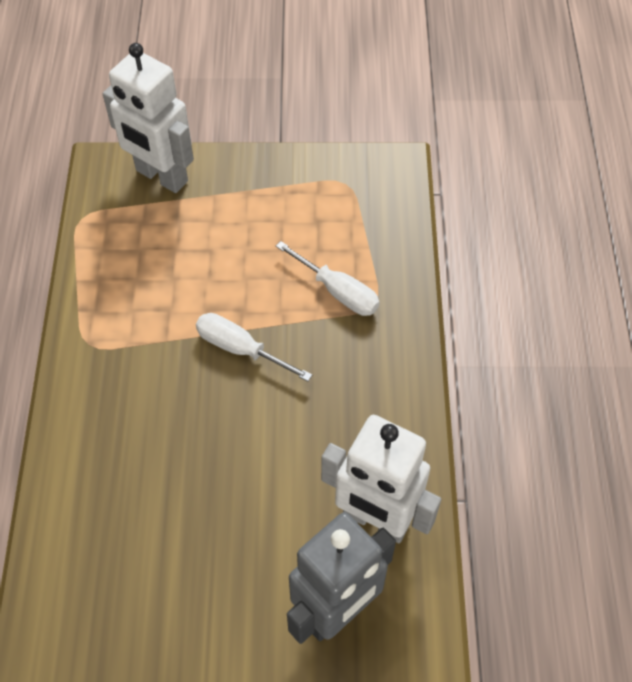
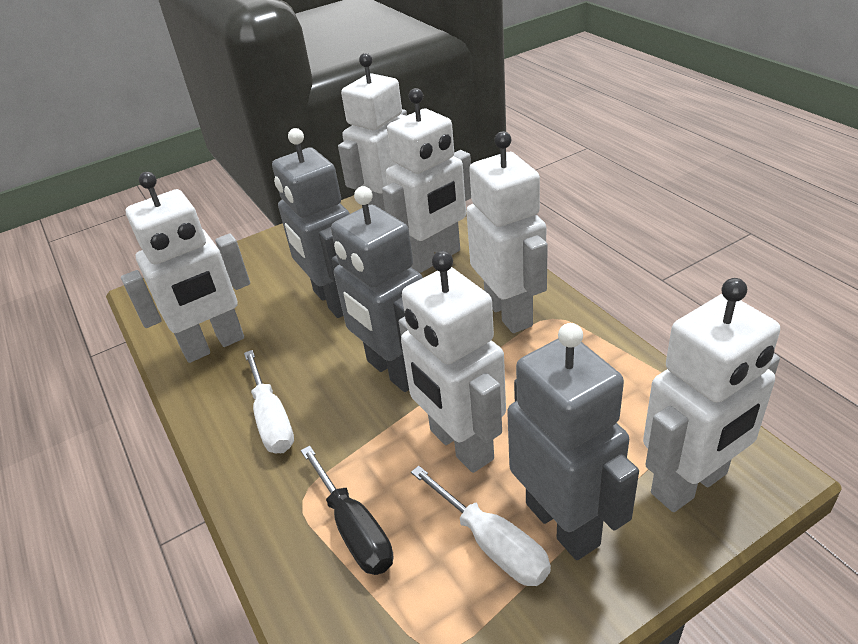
black screwdriver: 0 -> 1
grey robot: 1 -> 3
white robot: 2 -> 6

